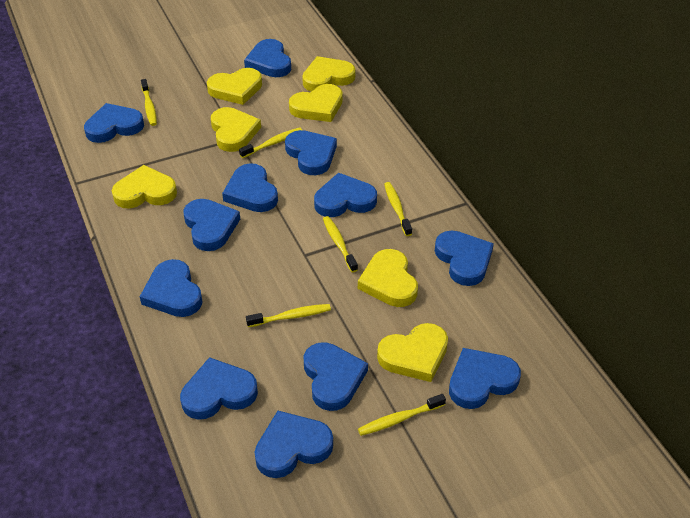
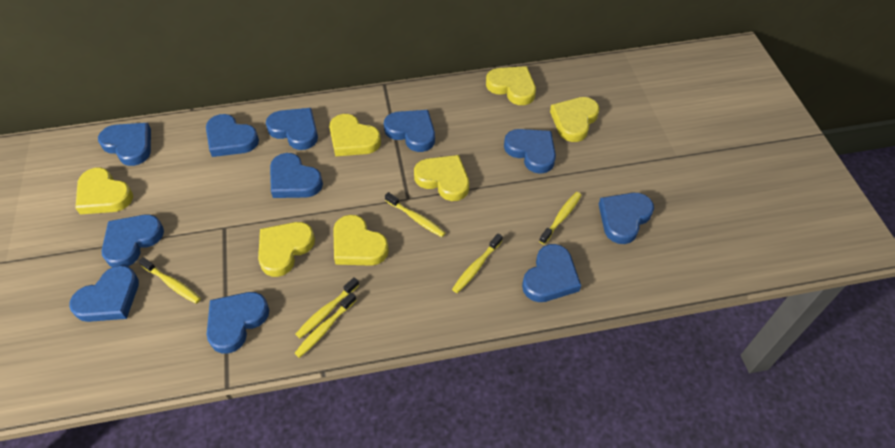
blue heart: 12 -> 11

